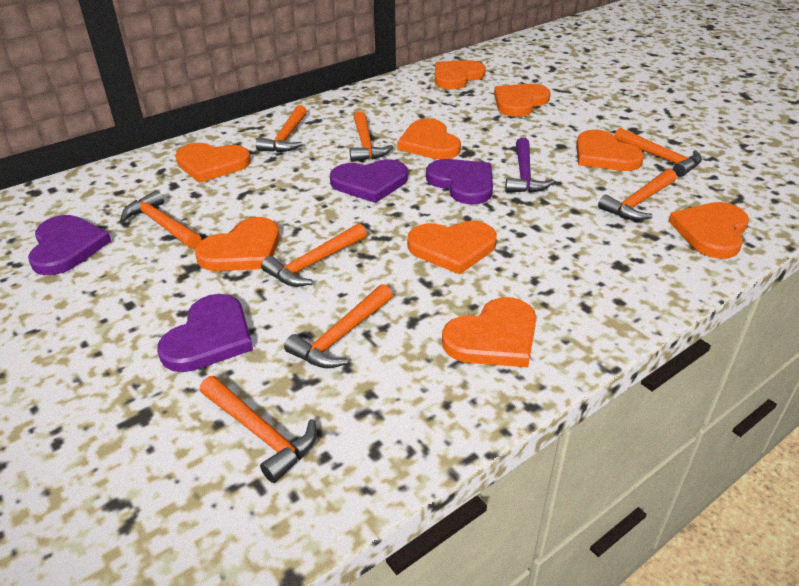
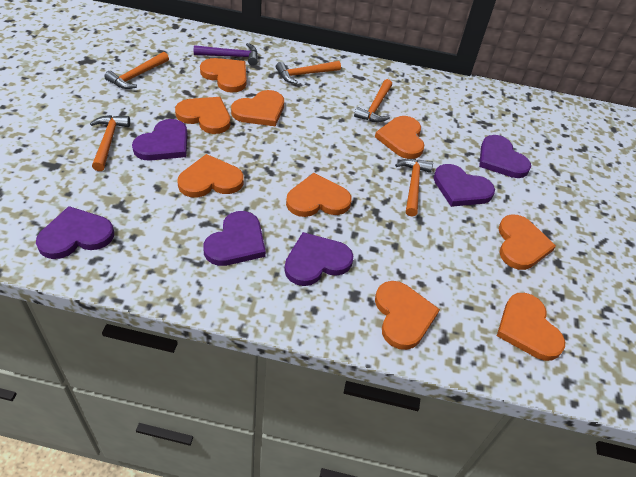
orange hammer: 8 -> 5
purple heart: 4 -> 6

